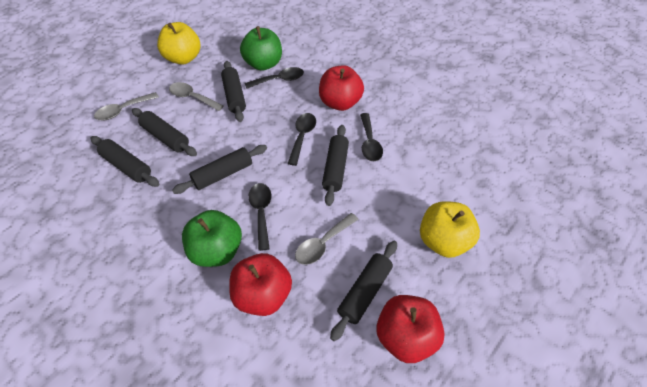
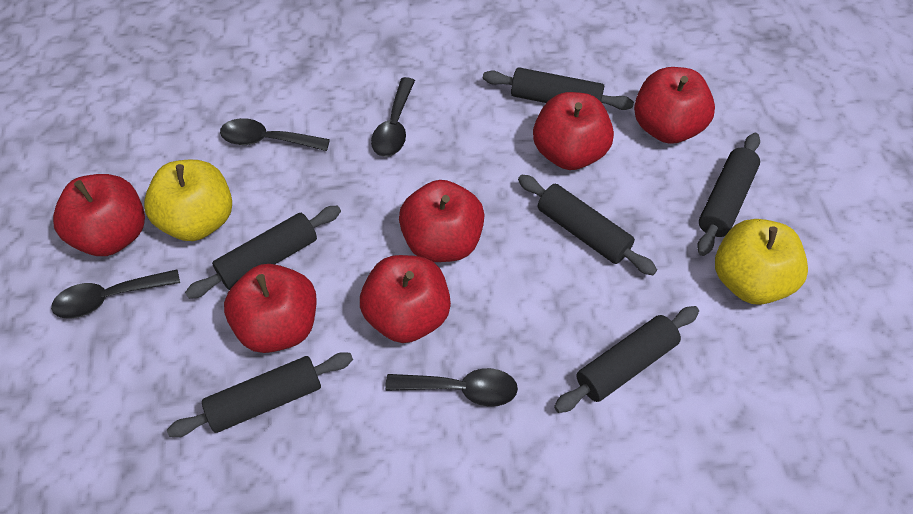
green apple: 2 -> 0
grey spoon: 3 -> 0
red apple: 3 -> 6

